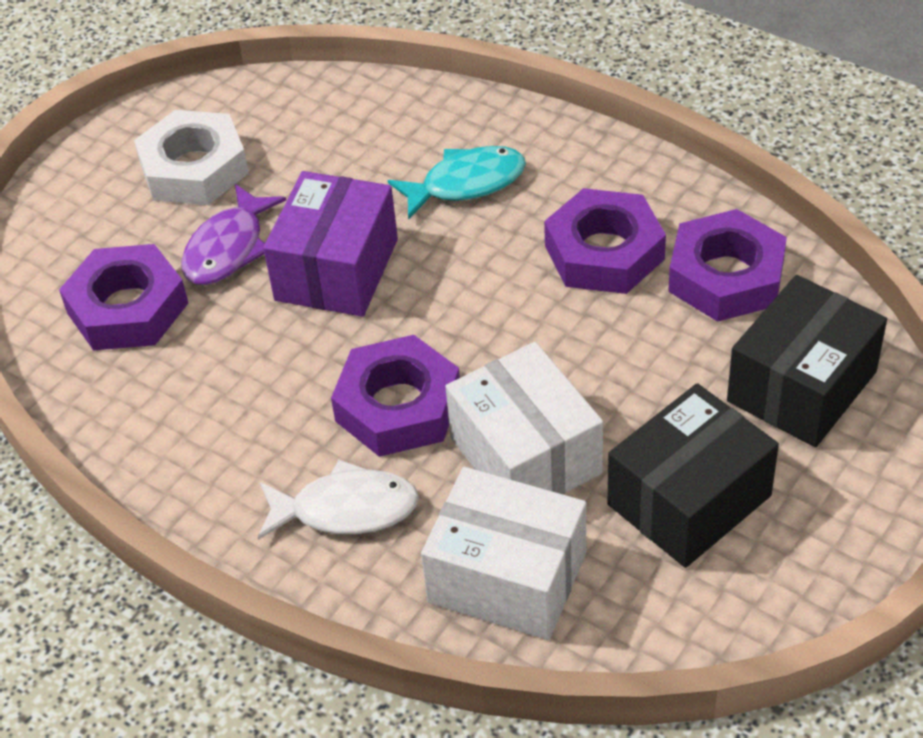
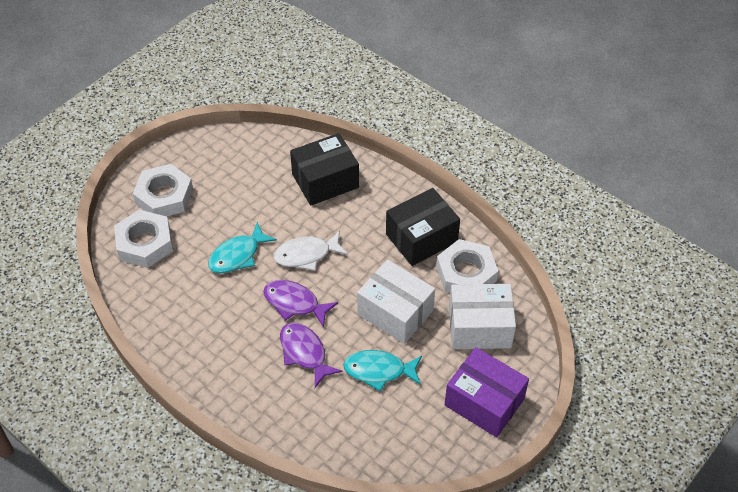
purple fish: 1 -> 2
purple nut: 4 -> 0
turquoise fish: 1 -> 2
white nut: 1 -> 3

